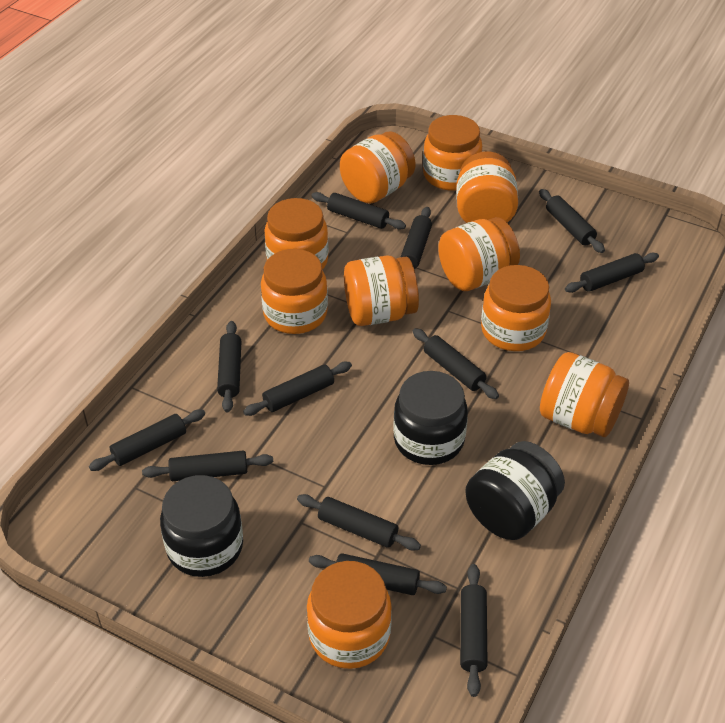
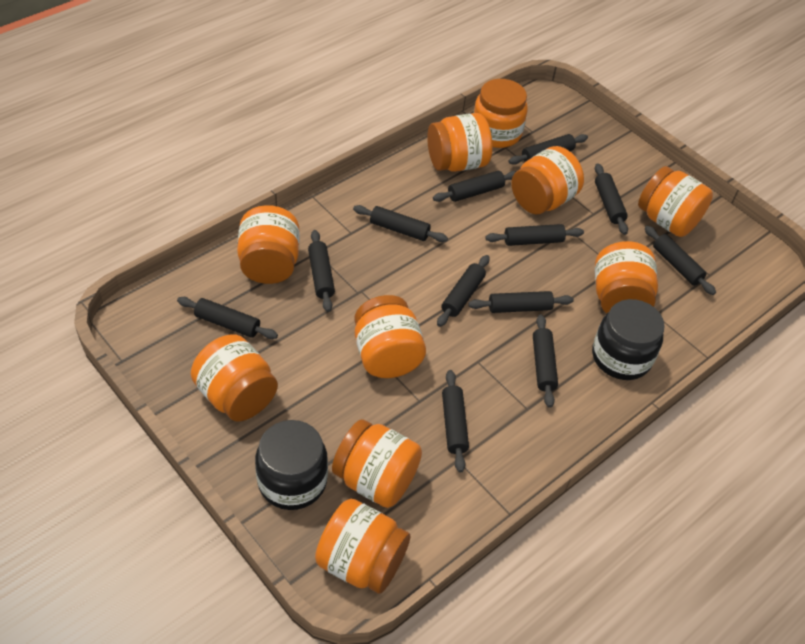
black jar: 3 -> 2

